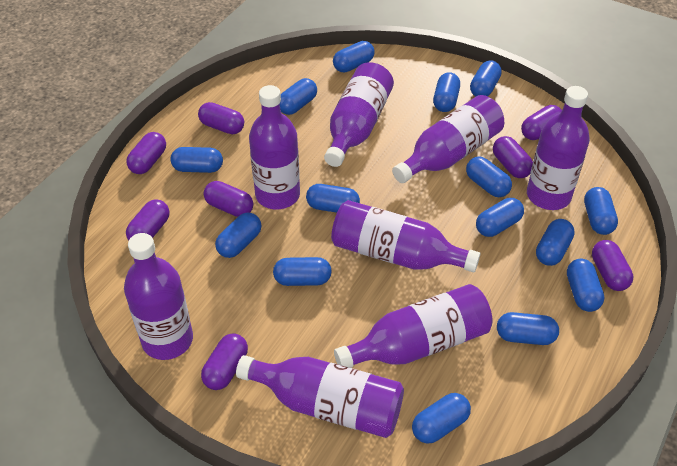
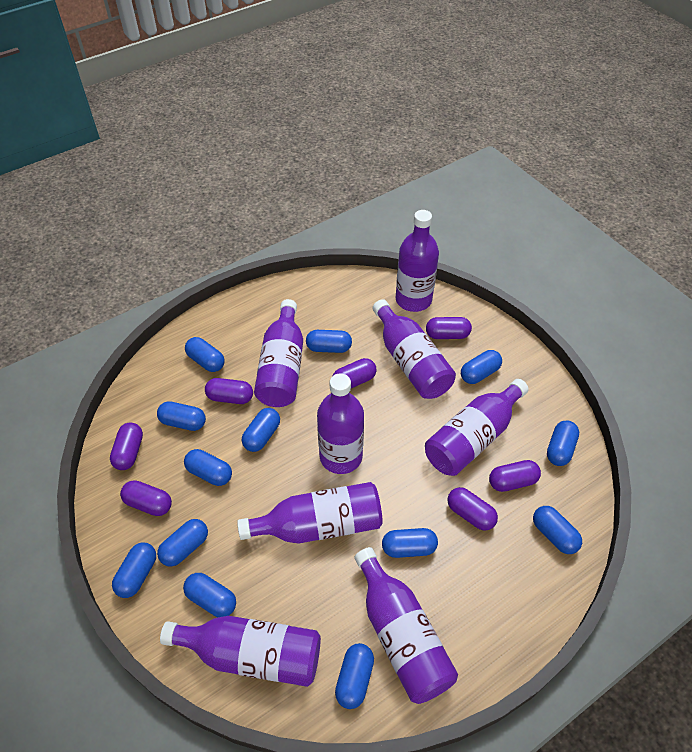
blue capsule: 15 -> 13
purple capsule: 8 -> 7

